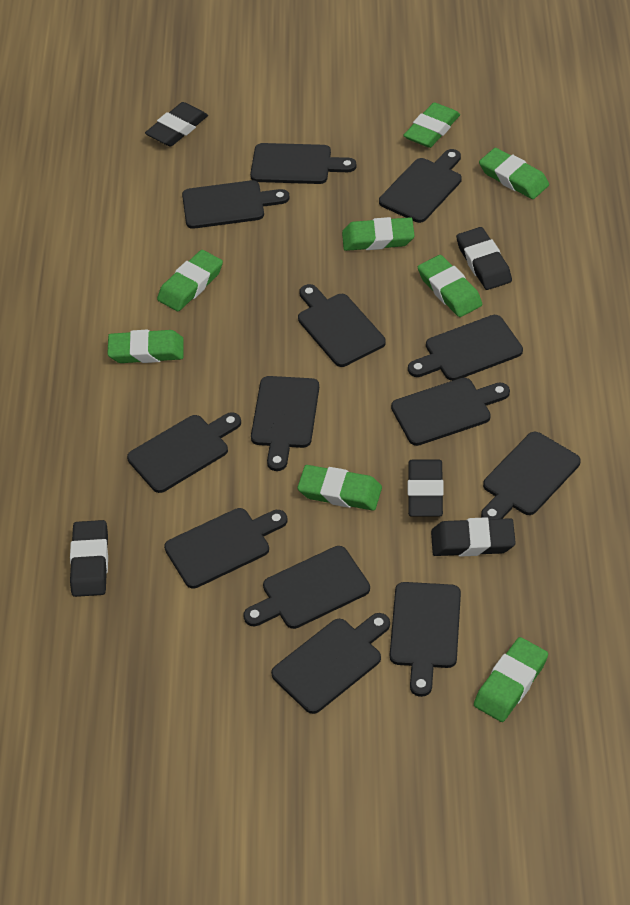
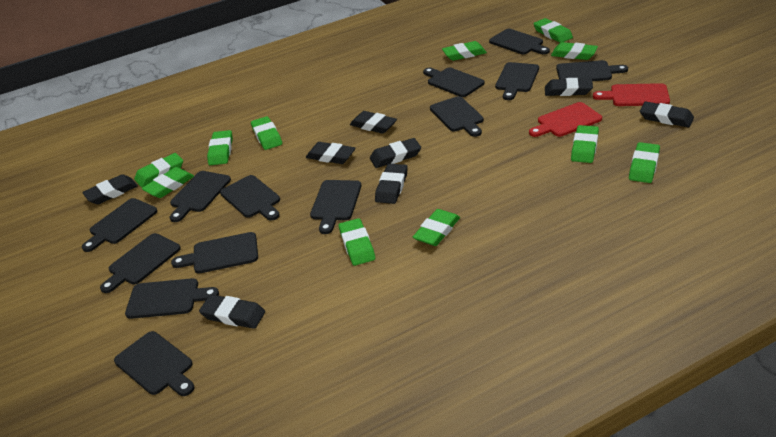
black eraser: 5 -> 8
green eraser: 8 -> 11
red cutting board: 0 -> 2

